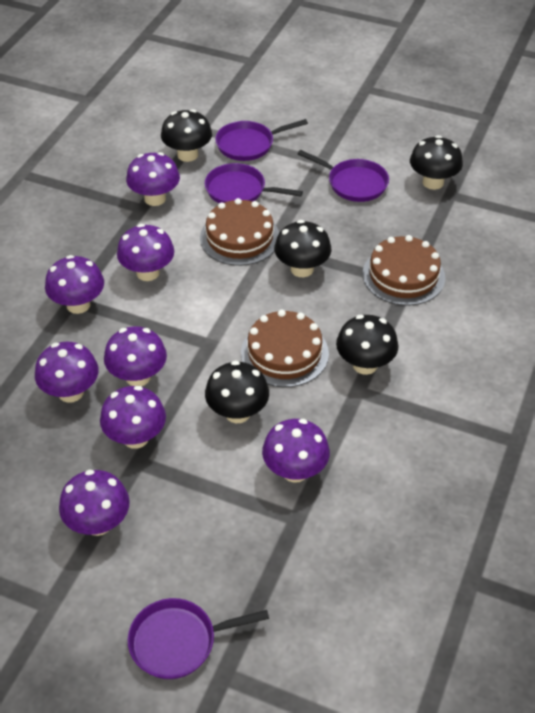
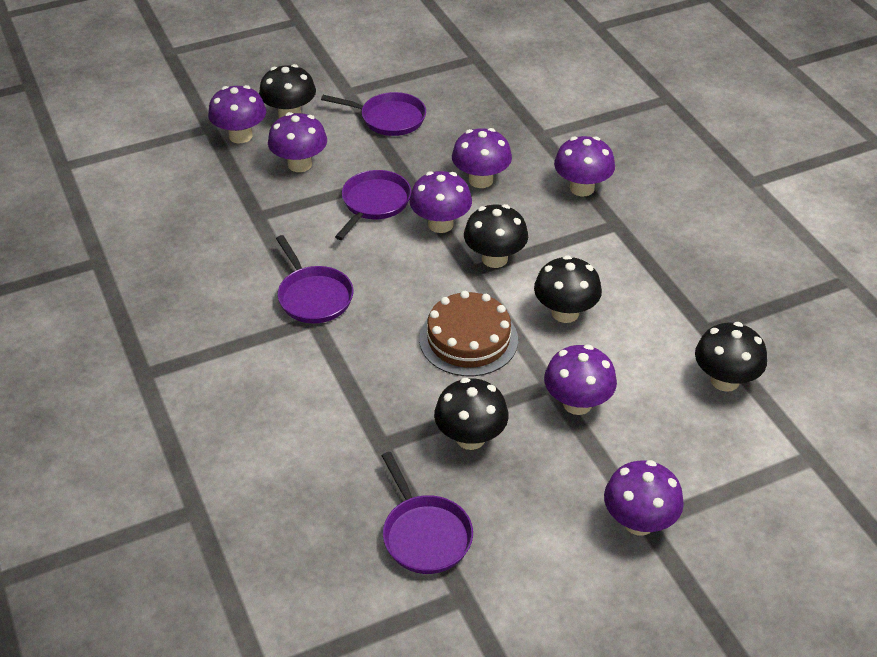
brown cake: 3 -> 1
purple mushroom: 8 -> 7

